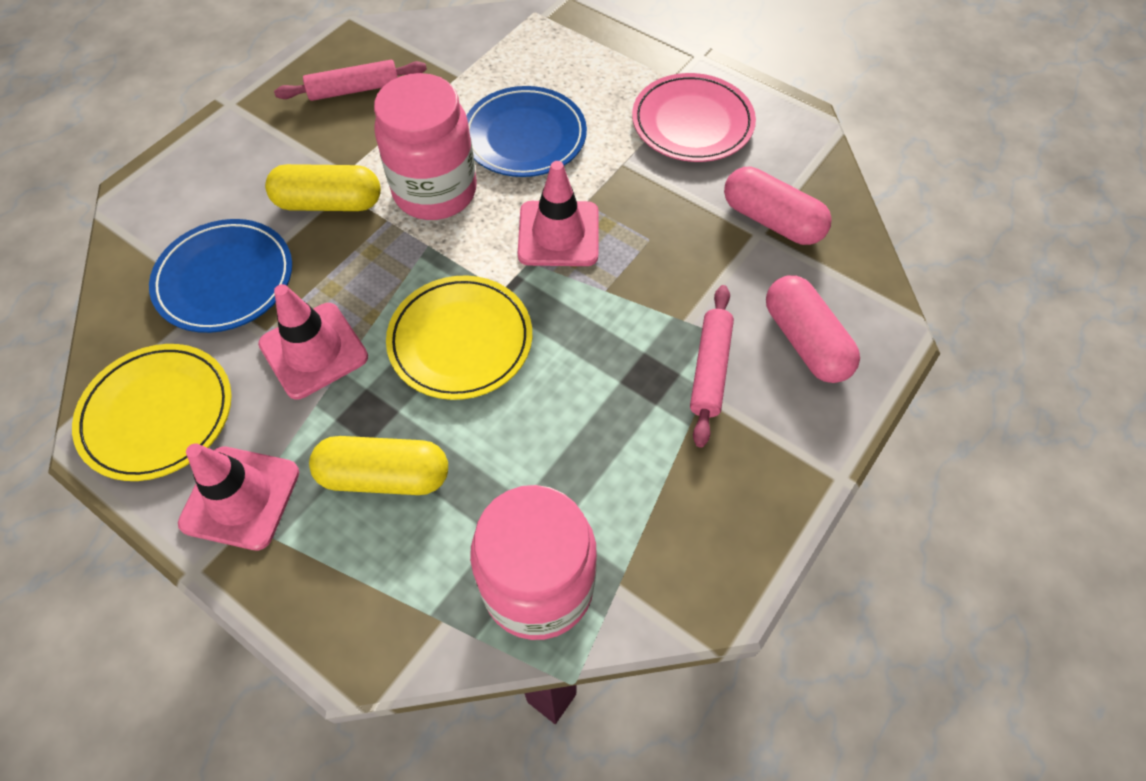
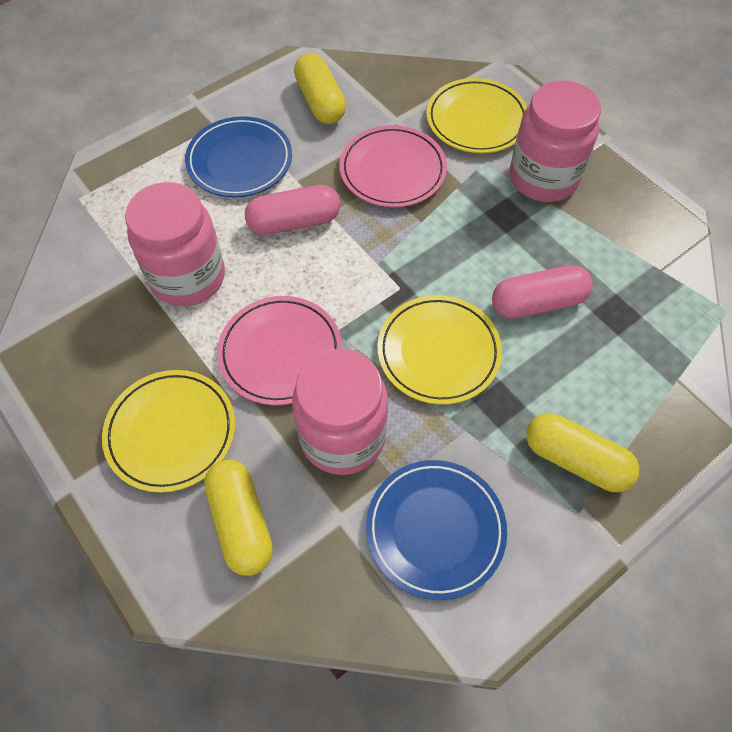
pink jar: 2 -> 3
pink plate: 1 -> 2
pink rolling pin: 2 -> 0
pink traffic cone: 3 -> 0
yellow capsule: 2 -> 3
yellow plate: 2 -> 3

